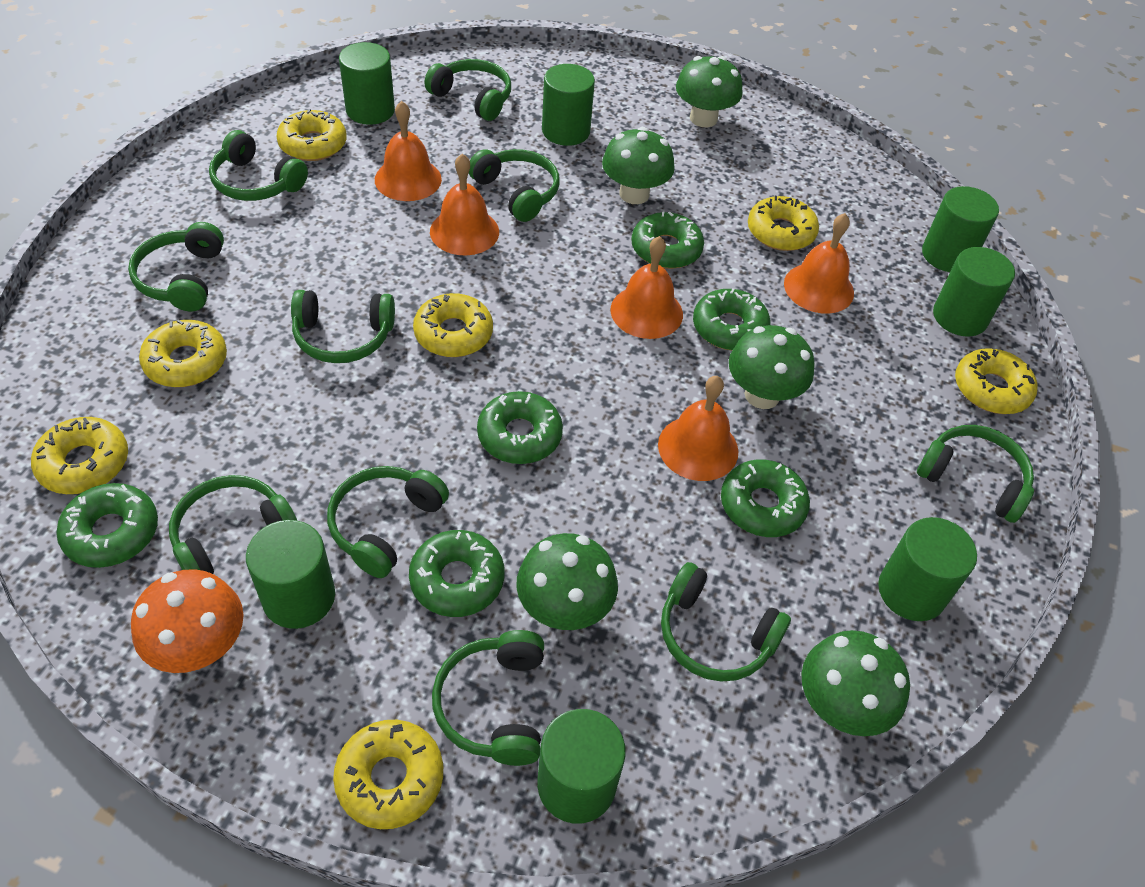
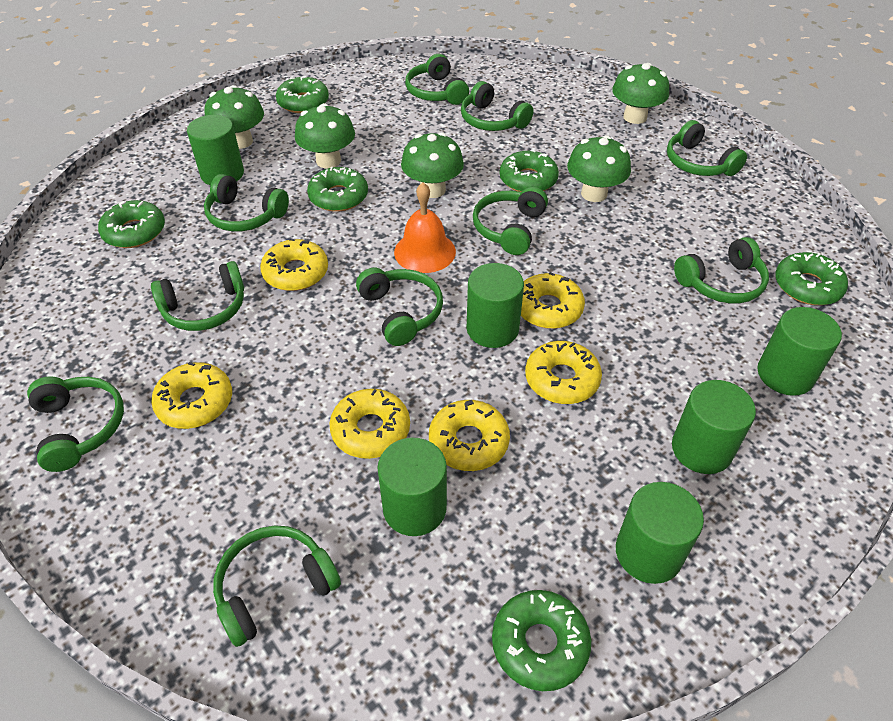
green cylinder: 7 -> 6
orange bell: 5 -> 1
orange mushroom: 1 -> 0
yellow donut: 7 -> 6

